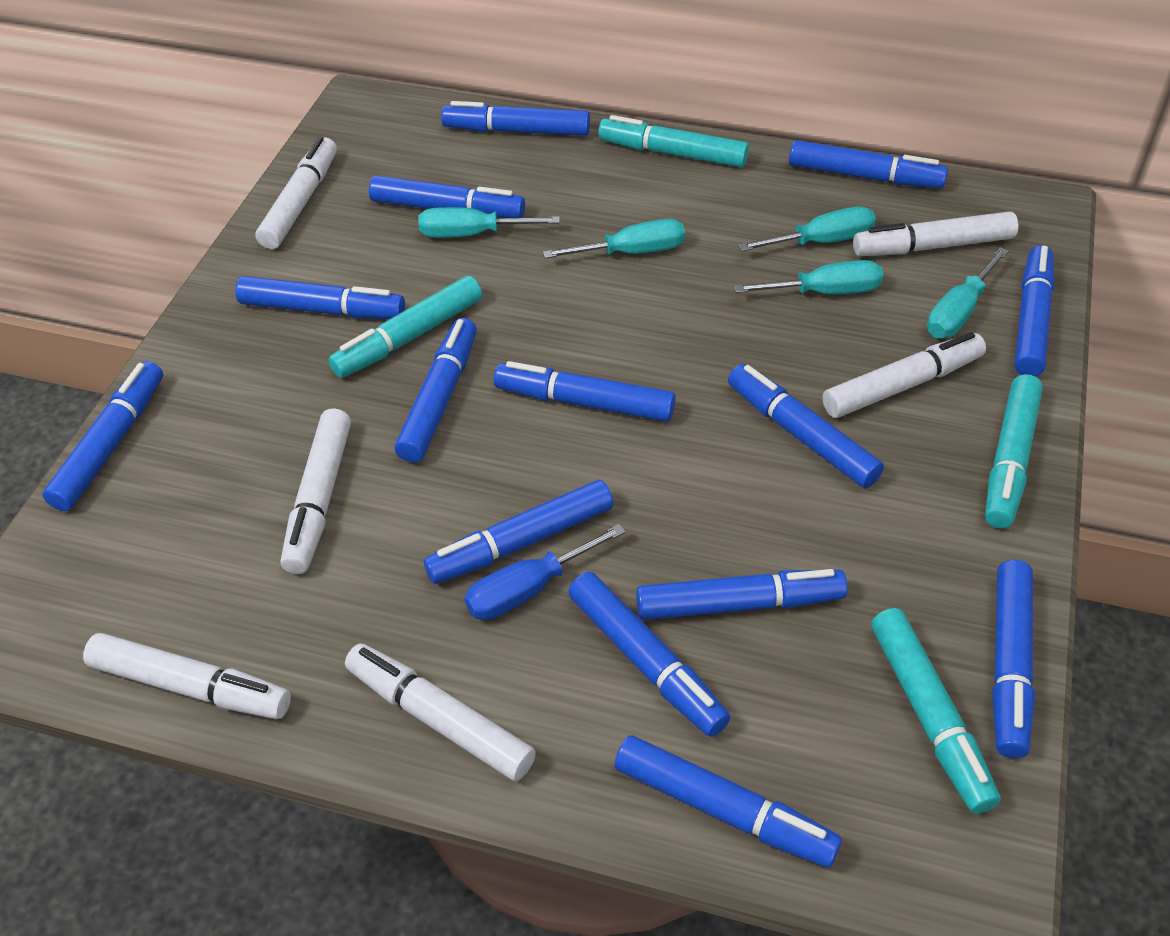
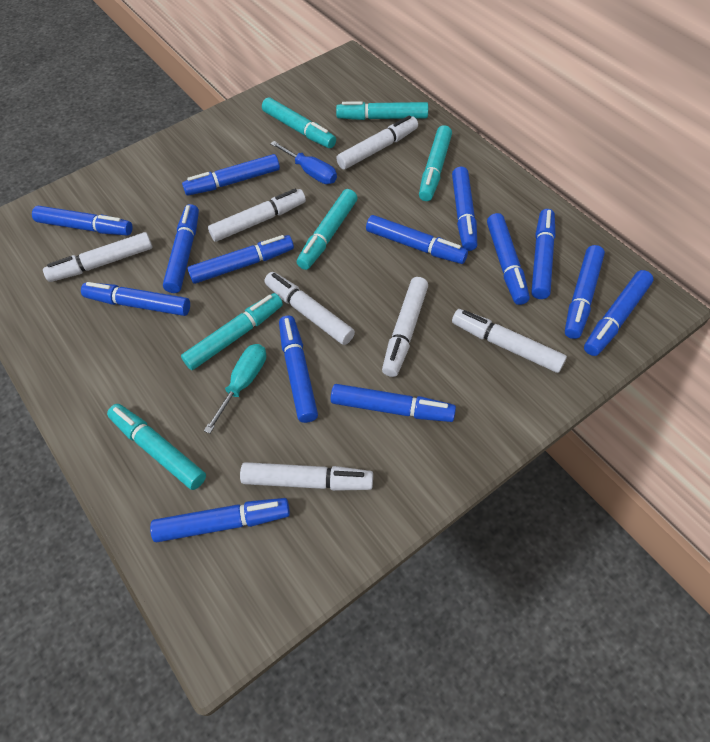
turquoise marker: 4 -> 6
turquoise screwdriver: 5 -> 1
white marker: 6 -> 7

